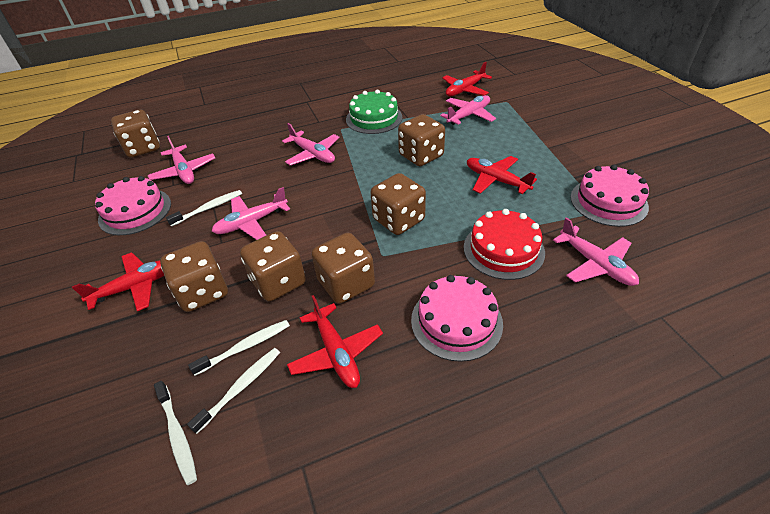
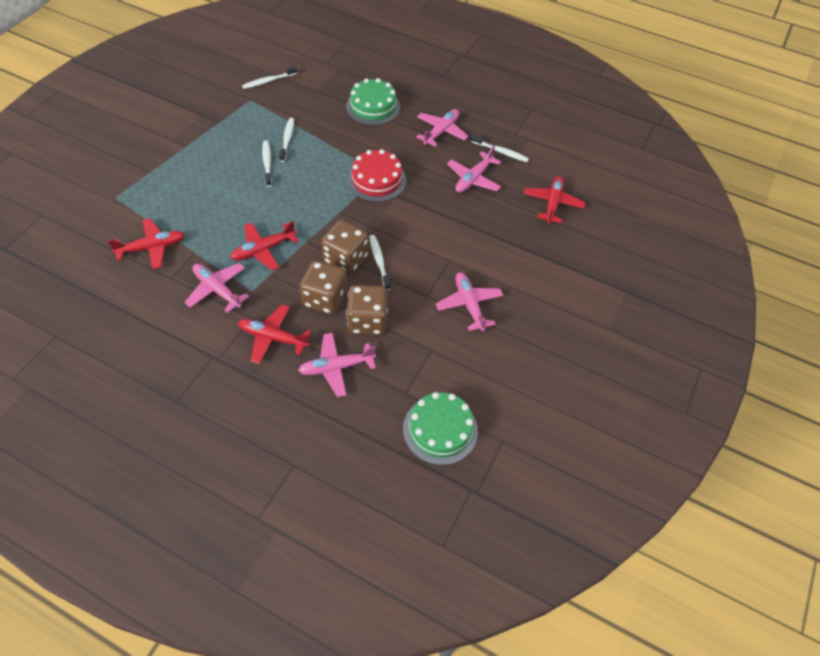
brown dice: 6 -> 3
green cake: 1 -> 2
pink cake: 3 -> 0
white toothbrush: 4 -> 5

